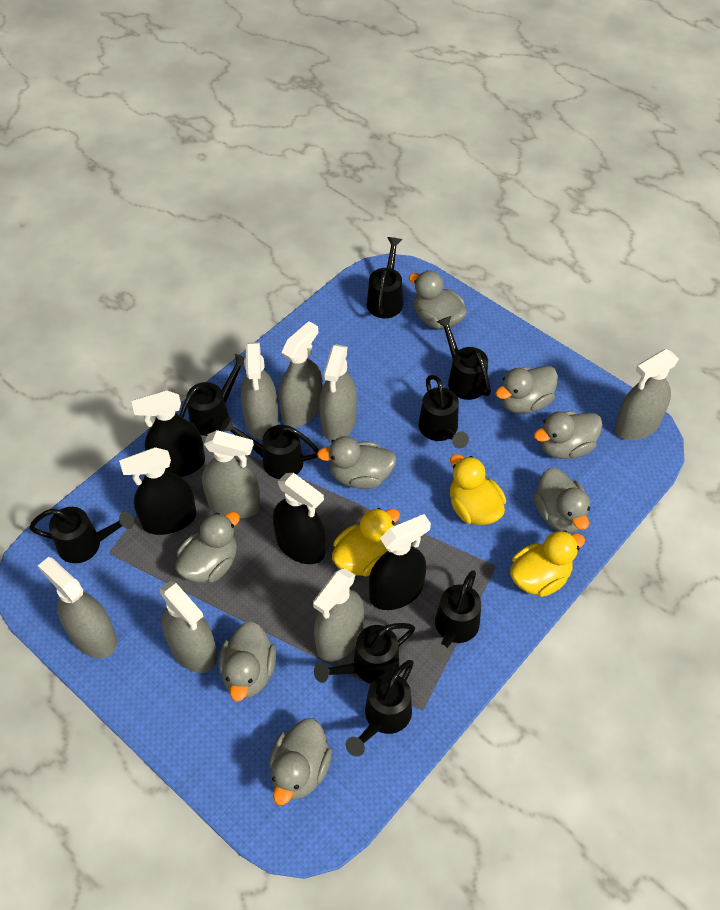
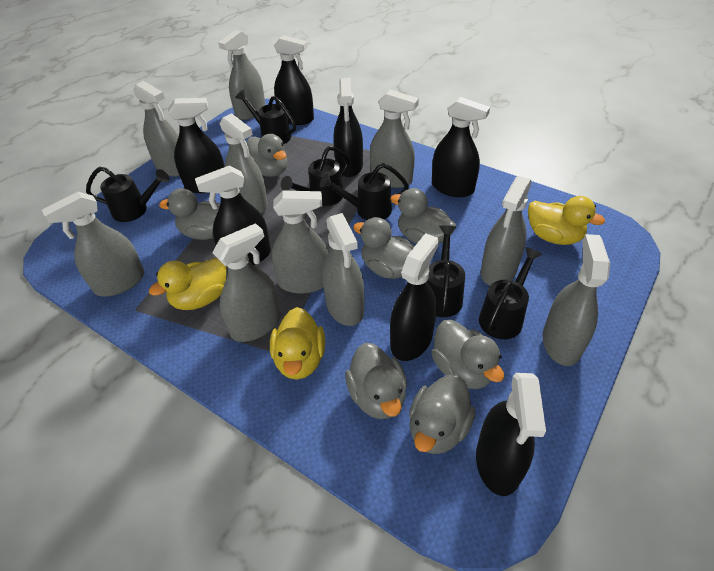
black spray bottle: 4 -> 7
black watering can: 9 -> 6
grey duck: 8 -> 7
grey spray bottle: 8 -> 10

